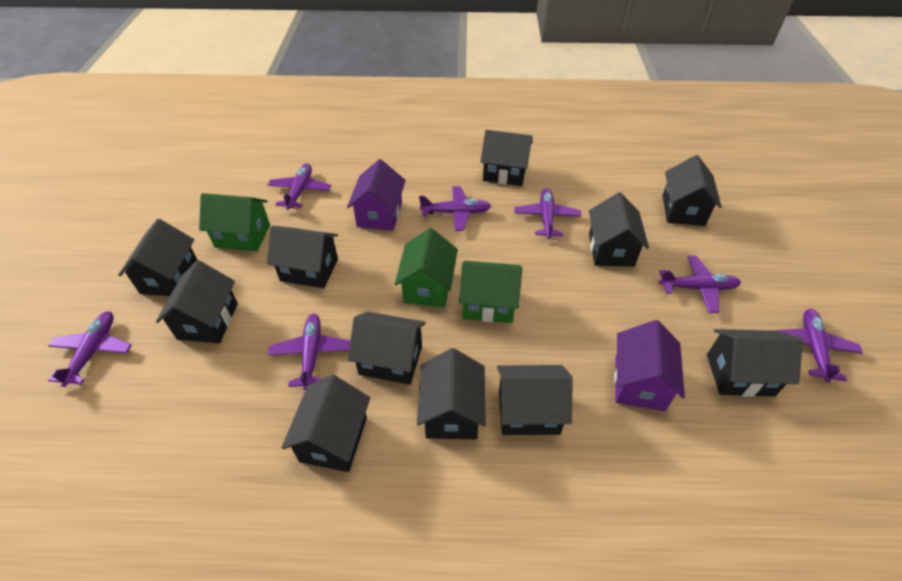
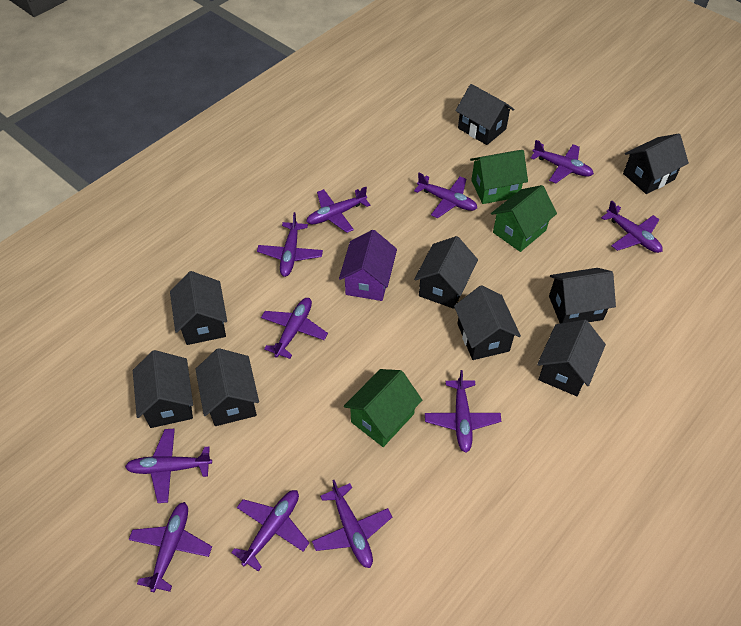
black house: 11 -> 9
purple house: 2 -> 1
purple plane: 7 -> 11

